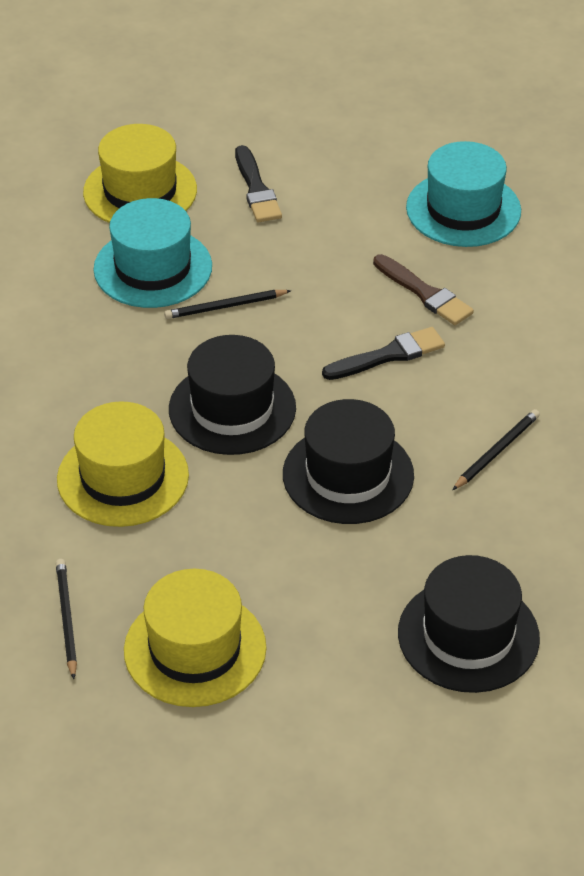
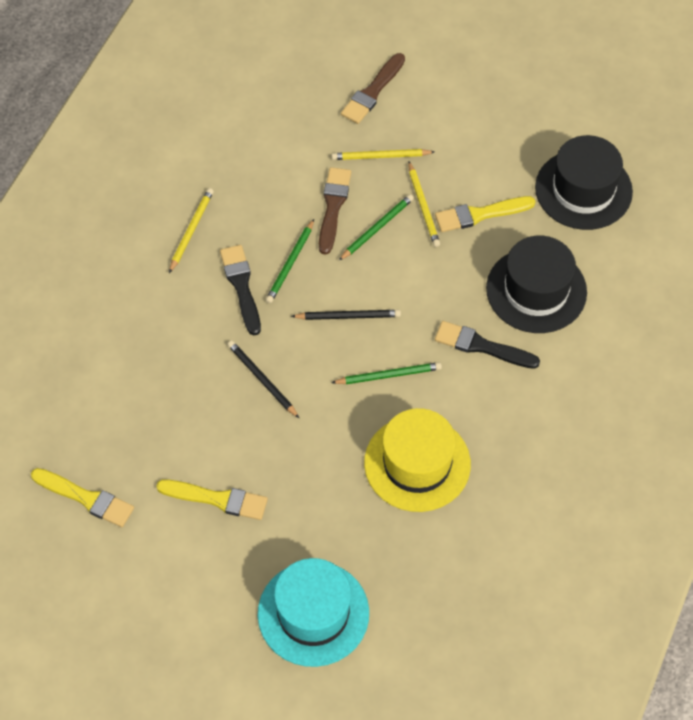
black hat: 3 -> 2
black pencil: 3 -> 2
brown brush: 1 -> 2
green pencil: 0 -> 3
turquoise hat: 2 -> 1
yellow brush: 0 -> 3
yellow hat: 3 -> 1
yellow pencil: 0 -> 3

